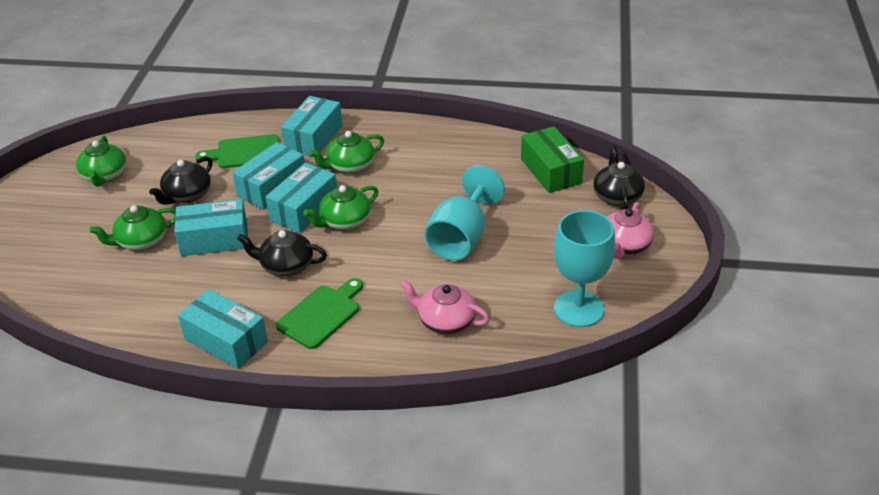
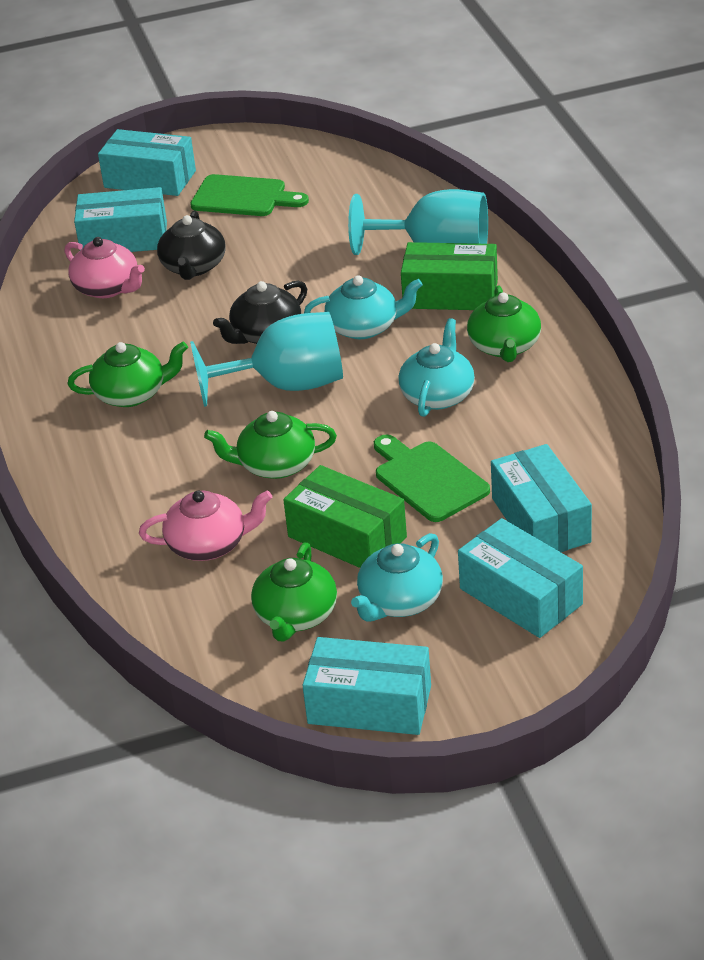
black teapot: 3 -> 2
green box: 1 -> 2
turquoise teapot: 0 -> 3

